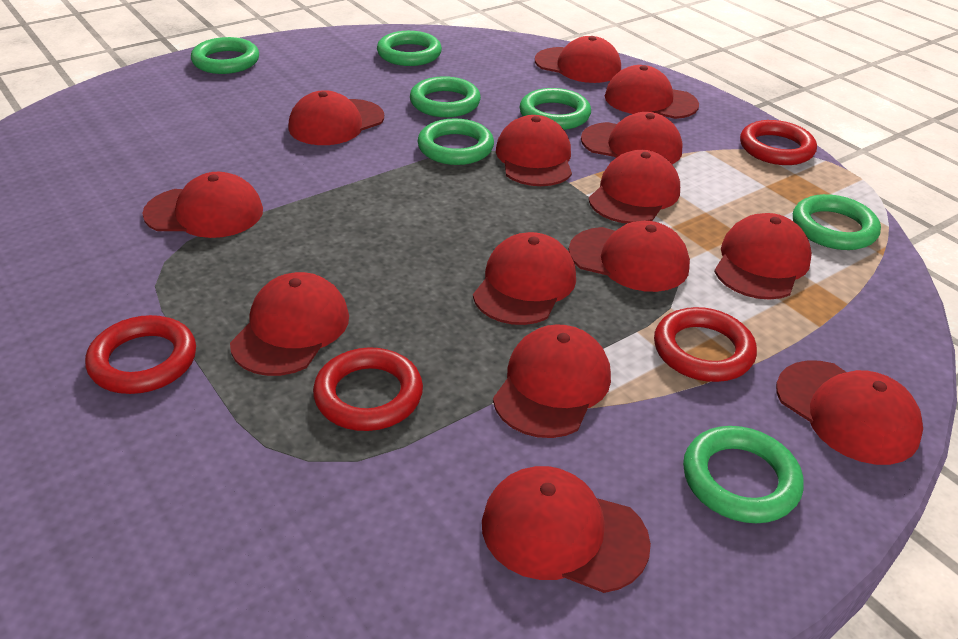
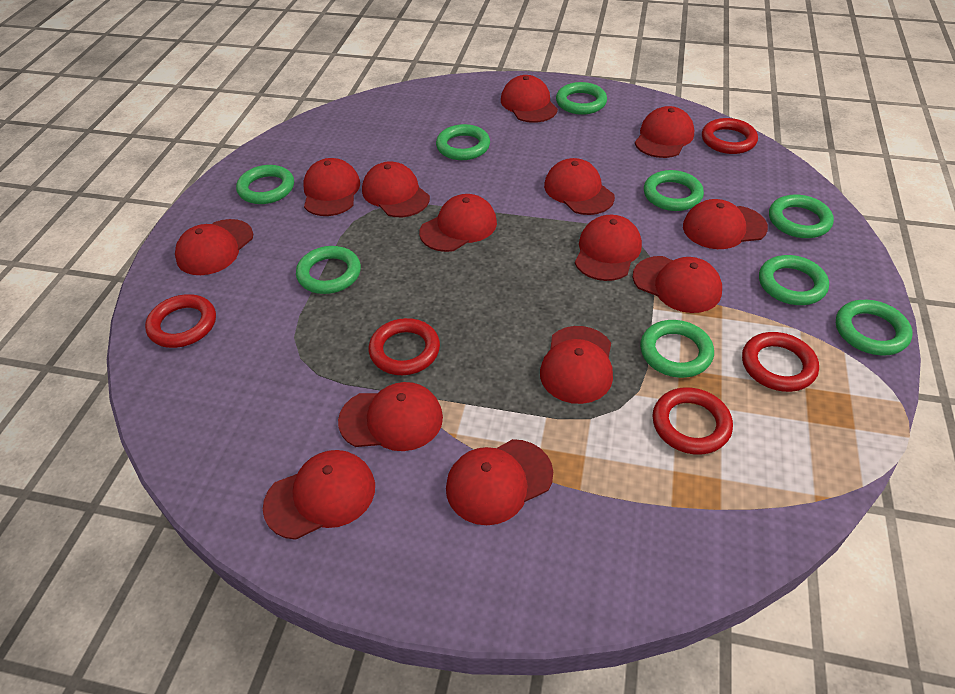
green ring: 7 -> 9
red ring: 4 -> 5

